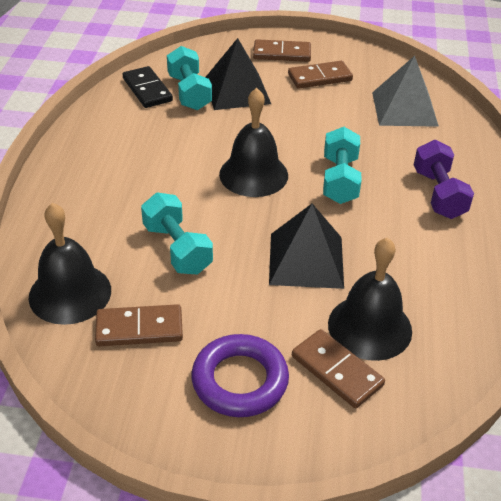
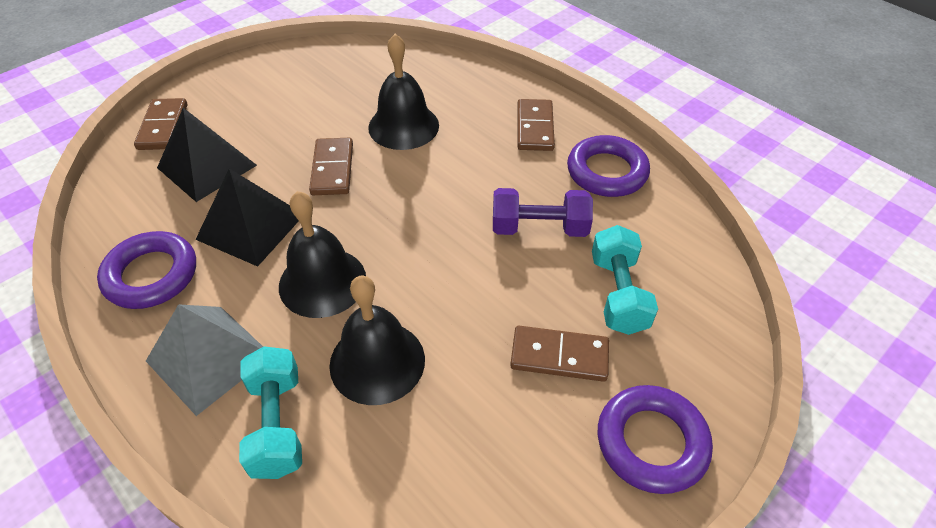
black domino: 1 -> 0
purple ring: 1 -> 3
turquoise dumbbell: 3 -> 2

